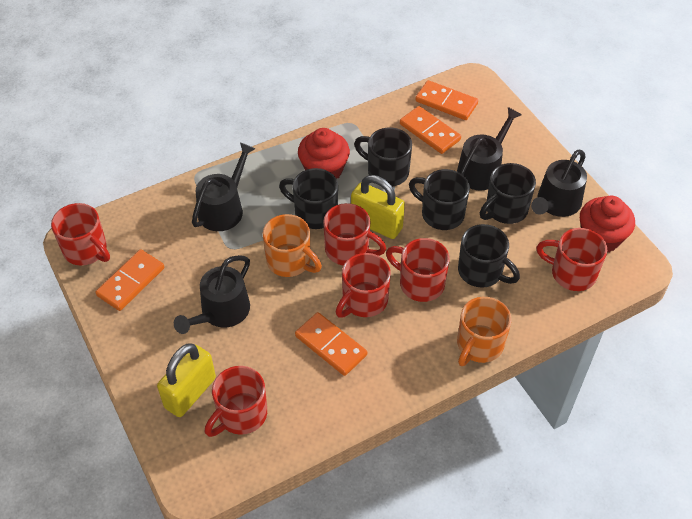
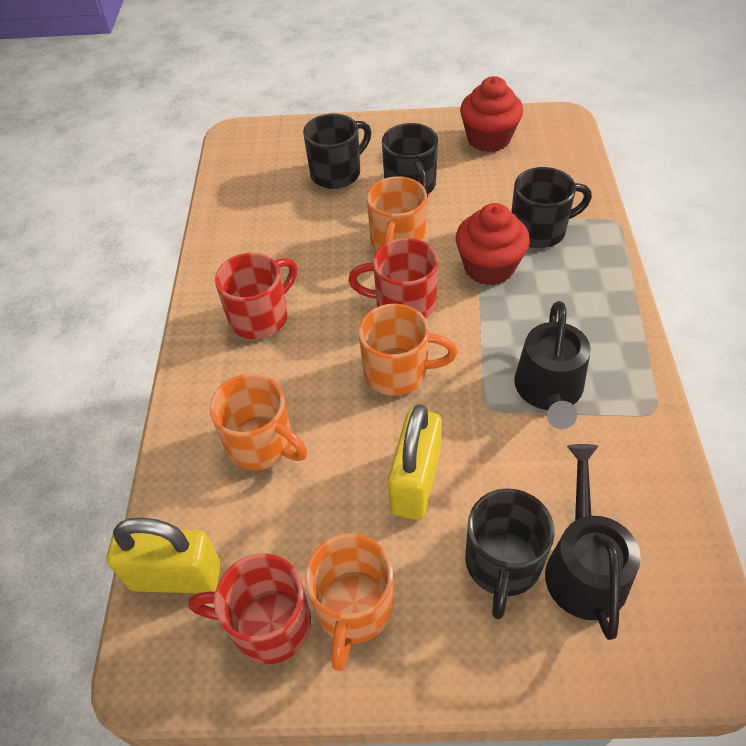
black mug: 5 -> 4
black watering can: 4 -> 2
orange domino: 4 -> 0
orange mug: 2 -> 4
red mug: 6 -> 3

